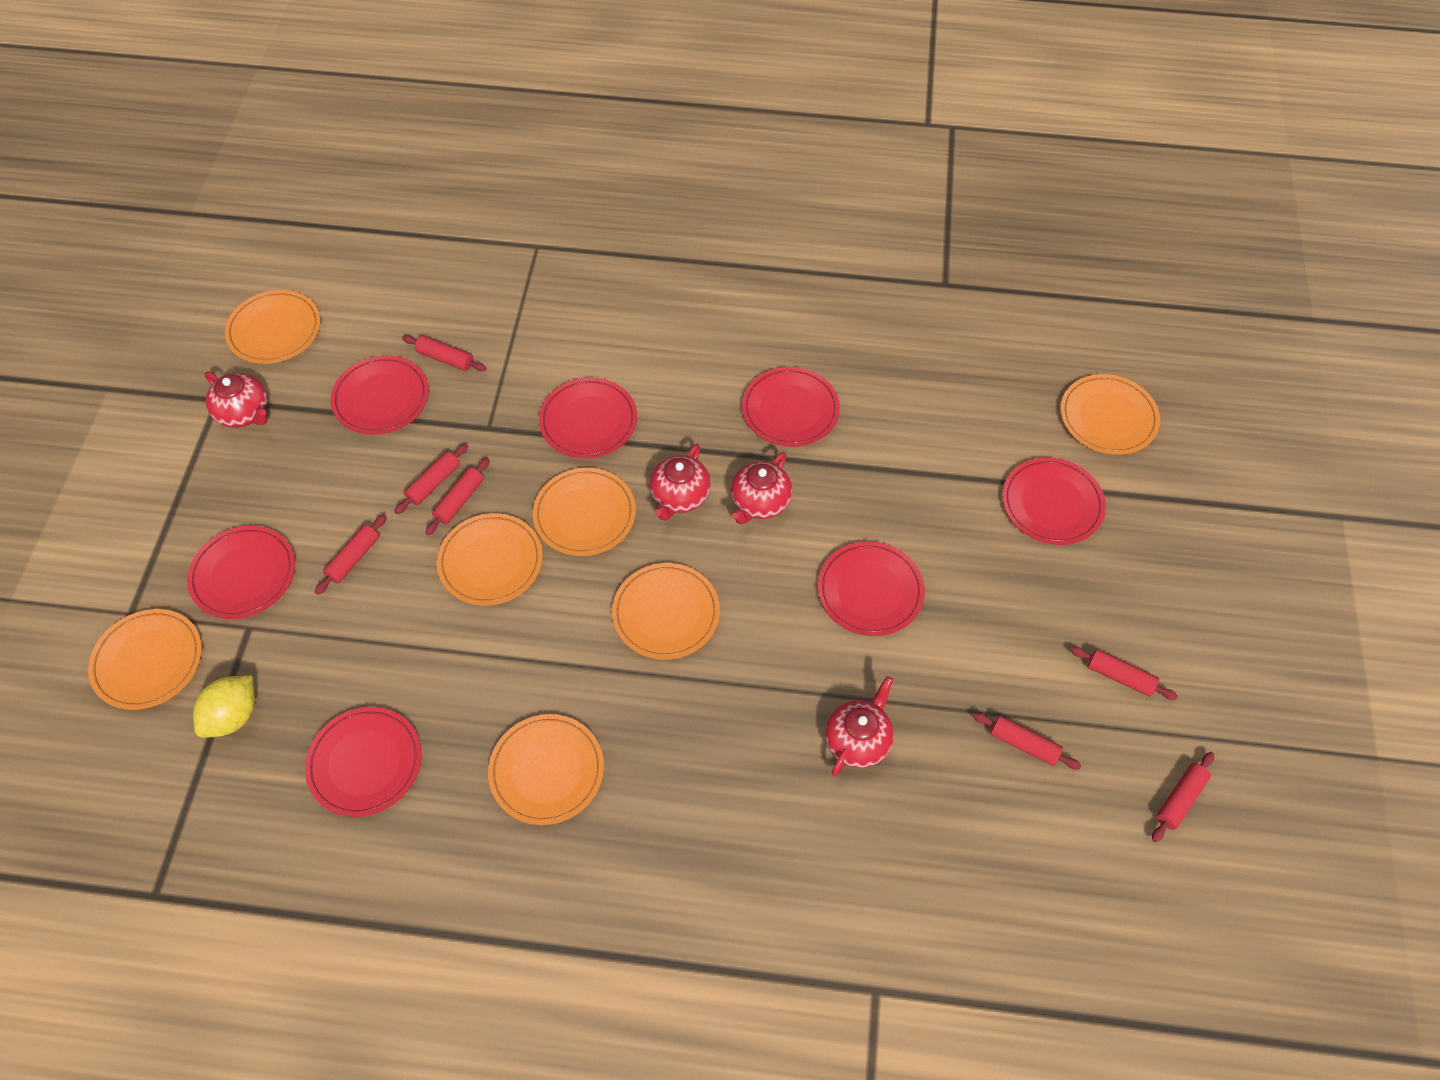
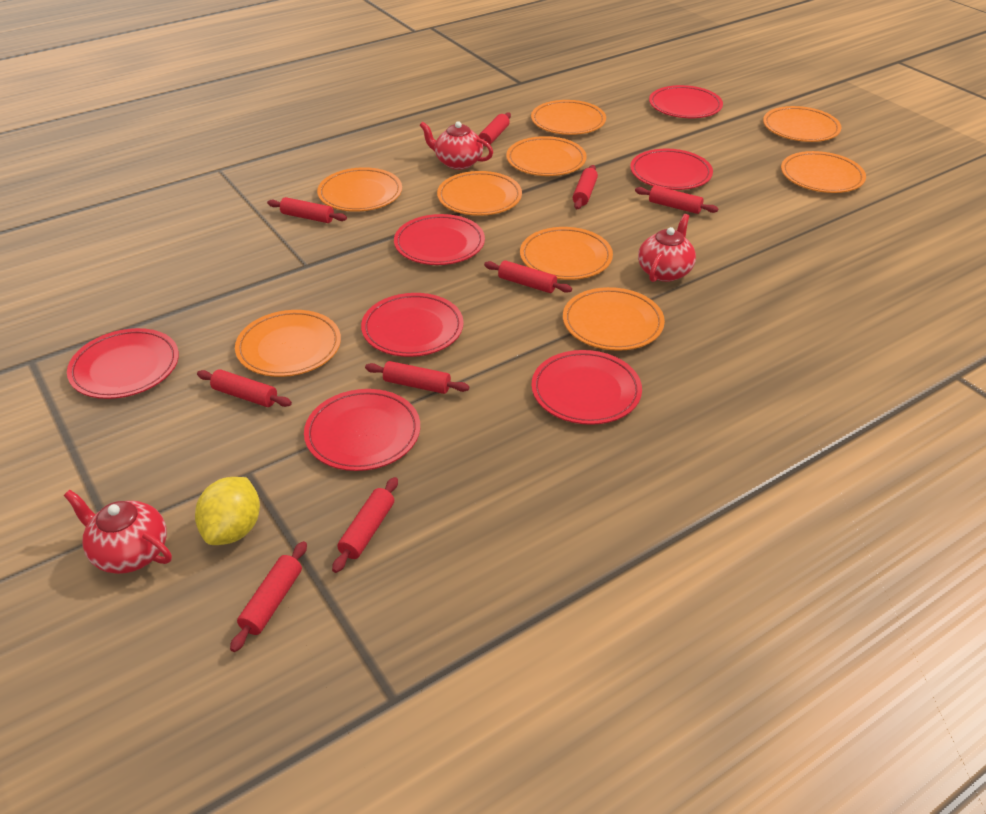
orange plate: 7 -> 9
red rolling pin: 7 -> 9
red teapot: 4 -> 3

